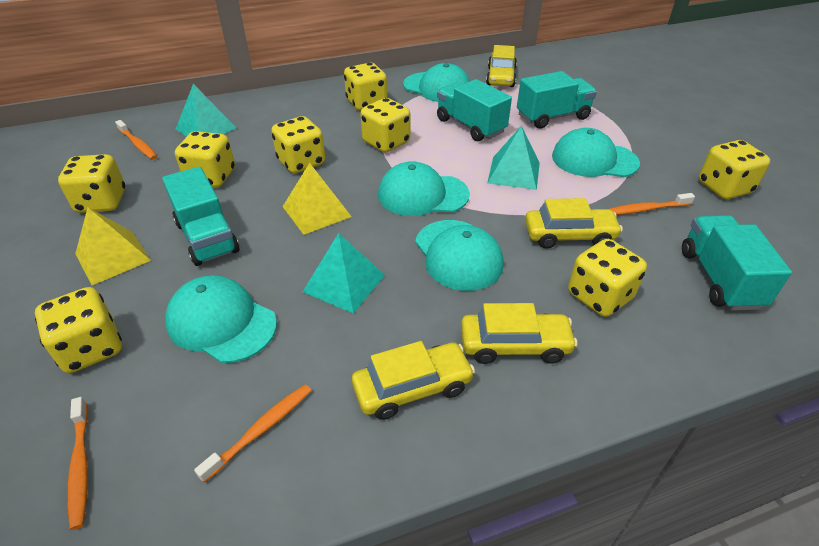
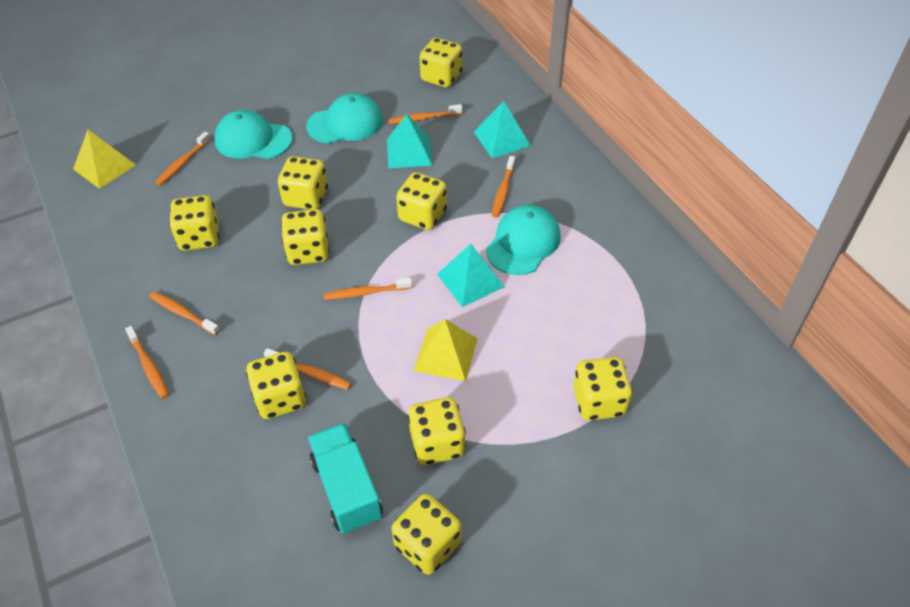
orange toothbrush: 4 -> 7
turquoise cap: 5 -> 3
turquoise truck: 4 -> 1
yellow car: 4 -> 0
yellow dice: 8 -> 9

